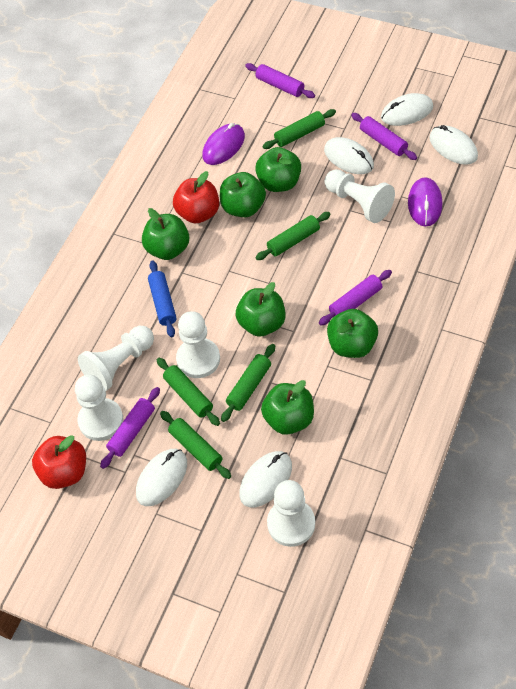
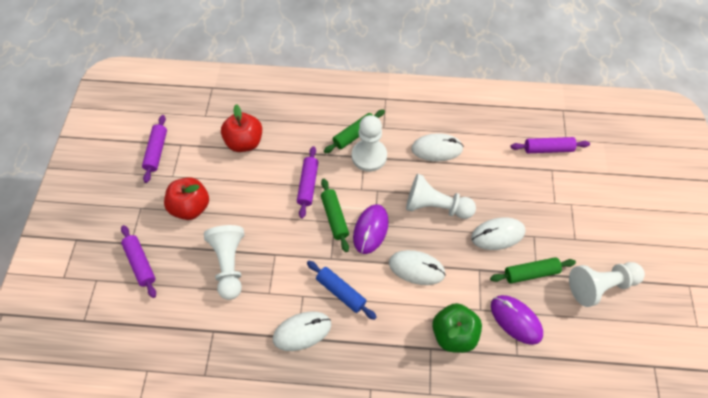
green apple: 6 -> 1
green rolling pin: 5 -> 3
white mouse: 5 -> 4
white pawn: 5 -> 4

